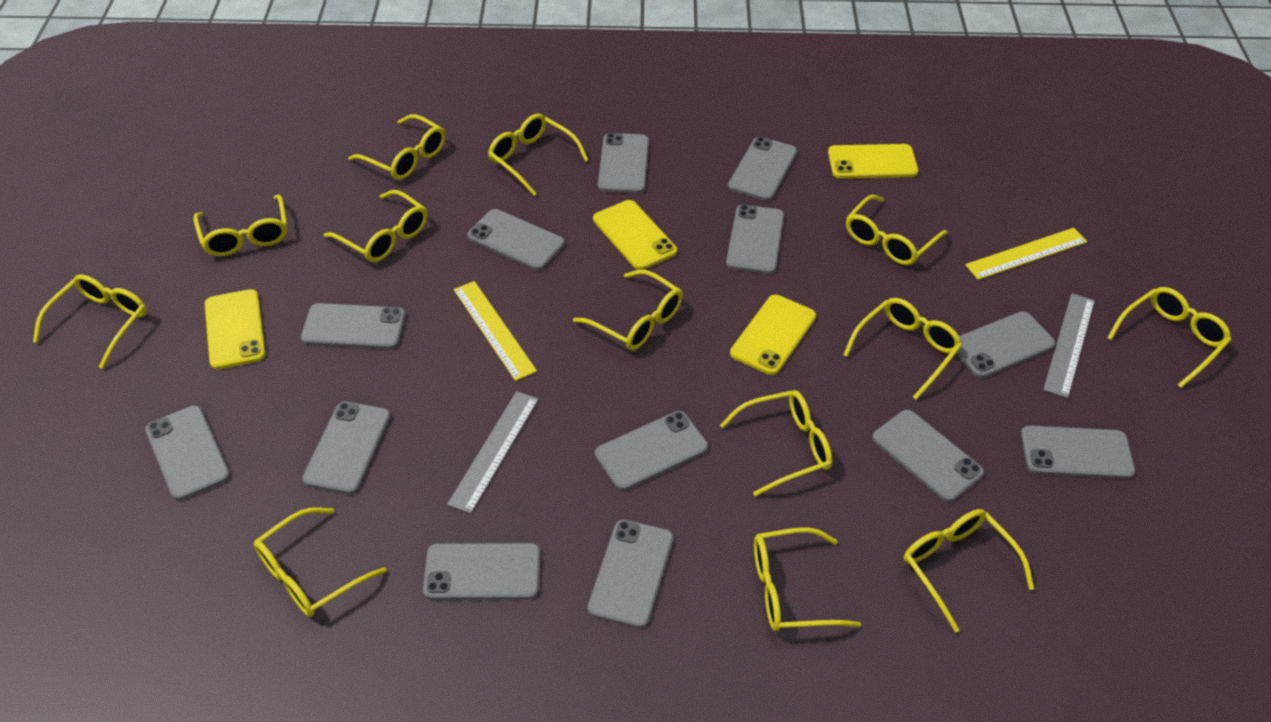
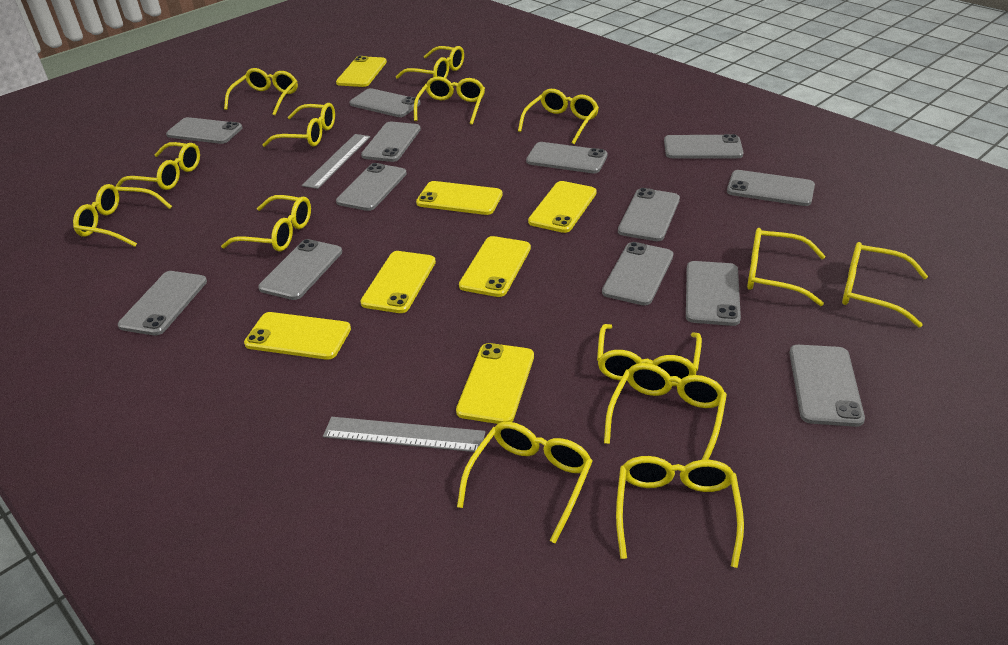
yellow glasses: 13 -> 14
yellow phone: 4 -> 7
yellow ruler: 2 -> 0

